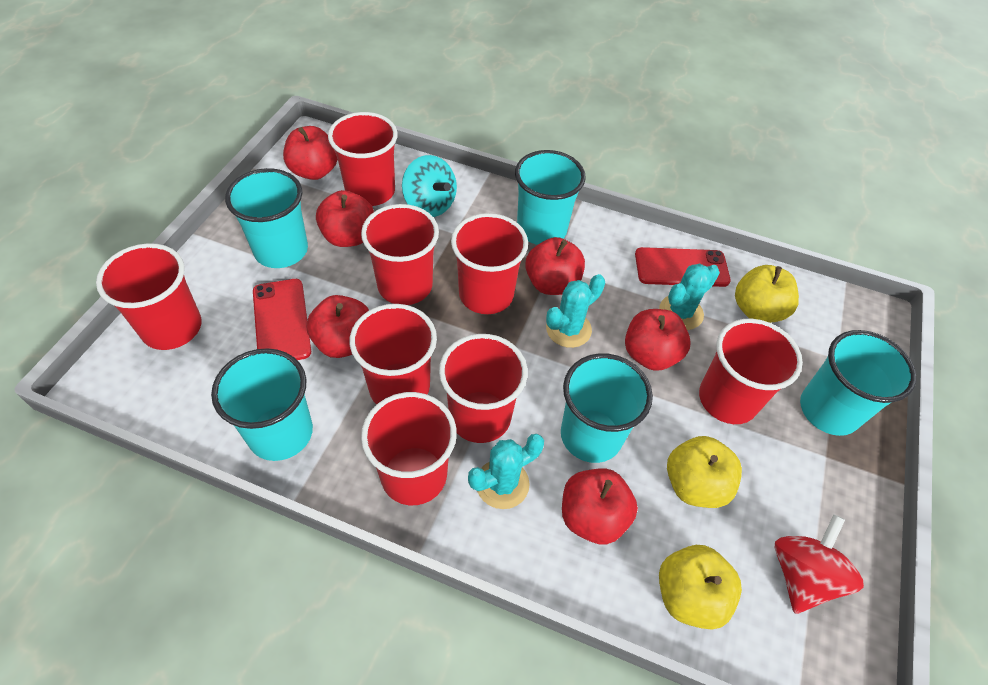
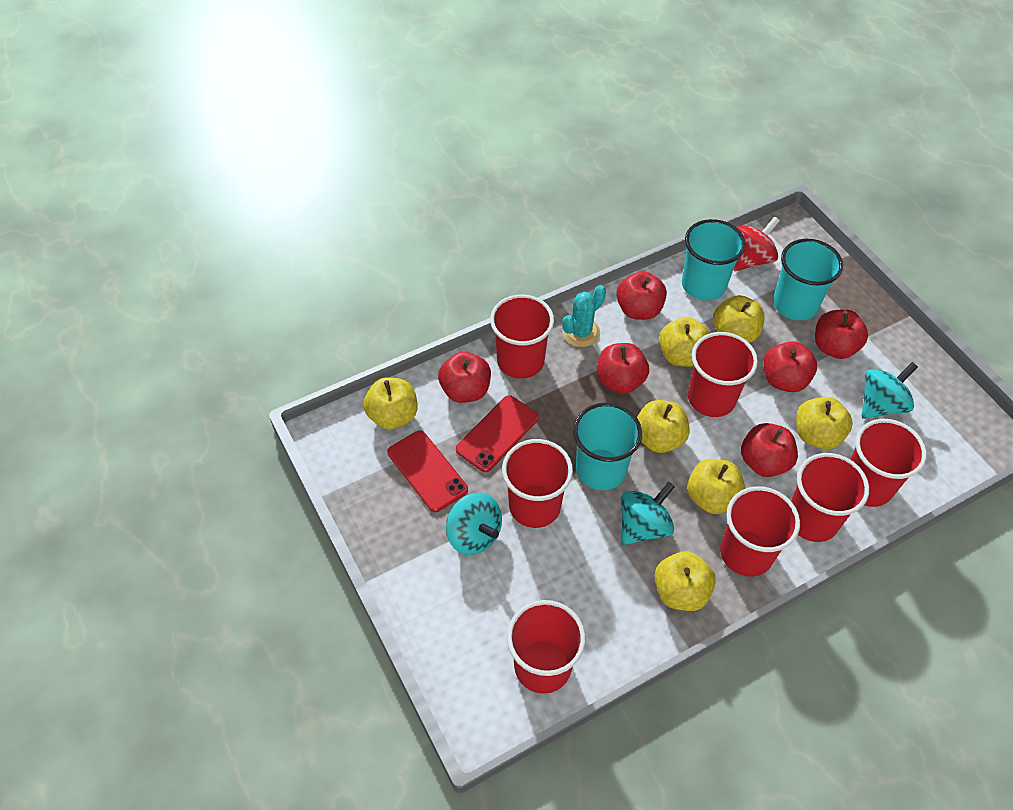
red cup: 8 -> 7
turquoise cactus: 3 -> 1
turquoise cup: 5 -> 3
turquoise spinning top: 1 -> 3
yellow apple: 3 -> 7

